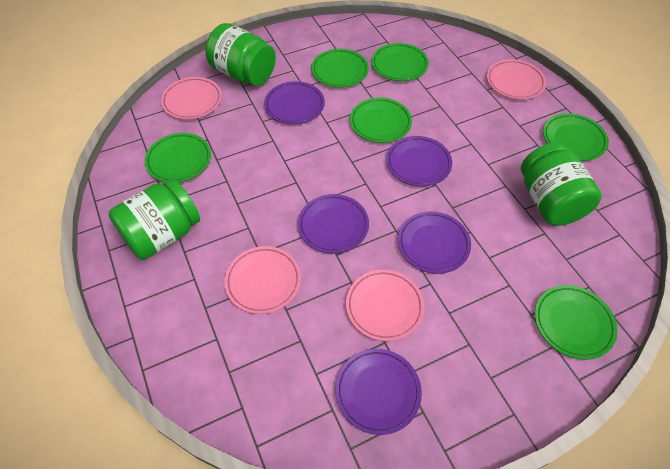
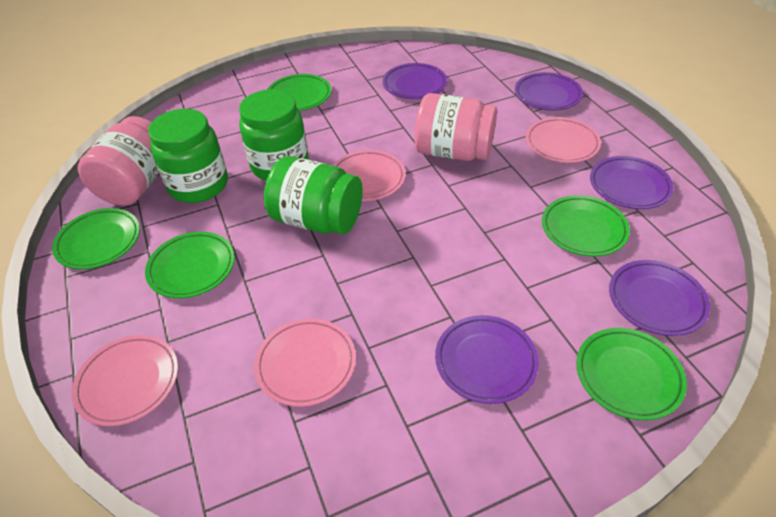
green plate: 6 -> 5
pink jar: 0 -> 2

